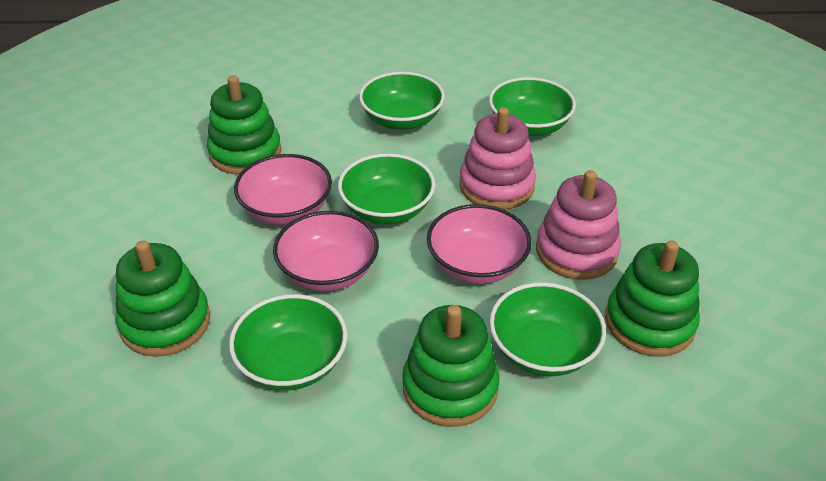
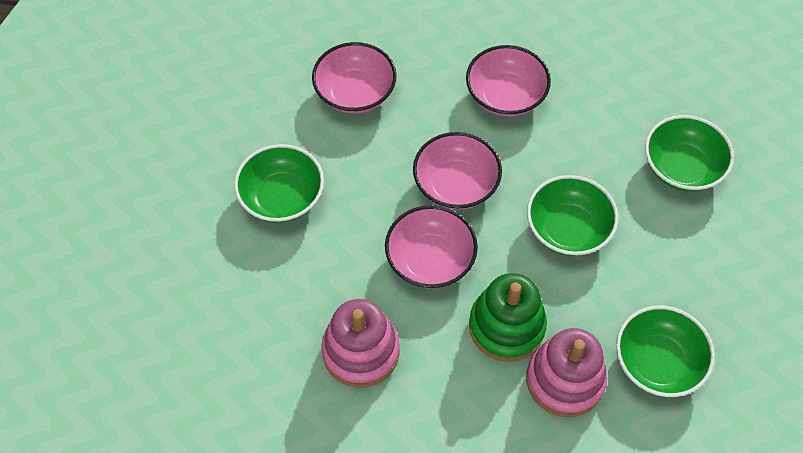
green bowl: 5 -> 4
green stacking toy: 4 -> 1
pink bowl: 3 -> 4

